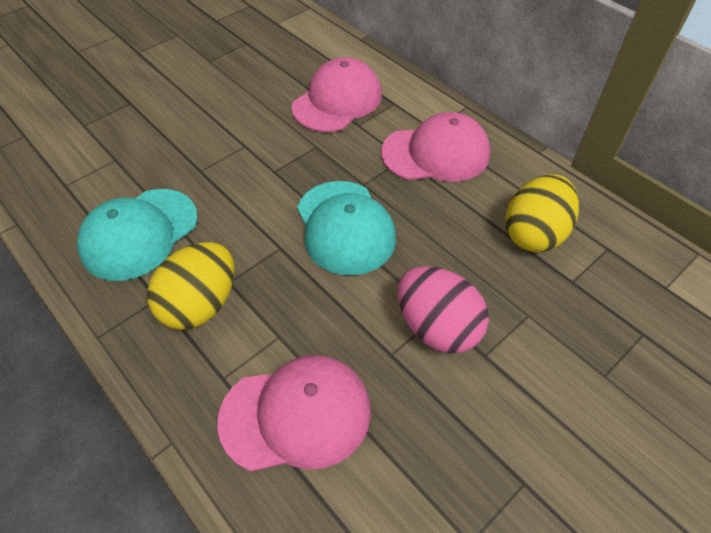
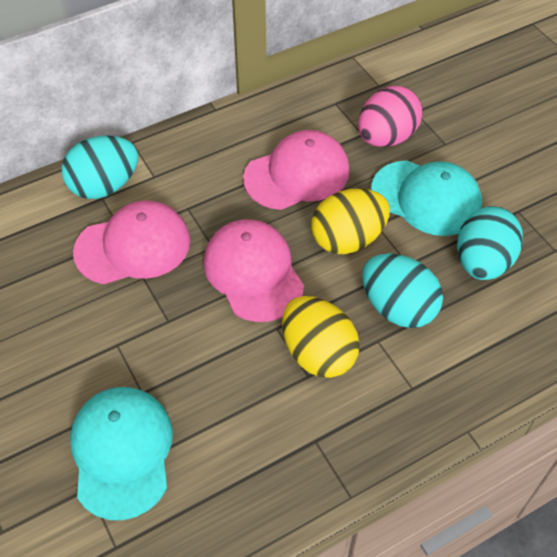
turquoise egg: 0 -> 3

